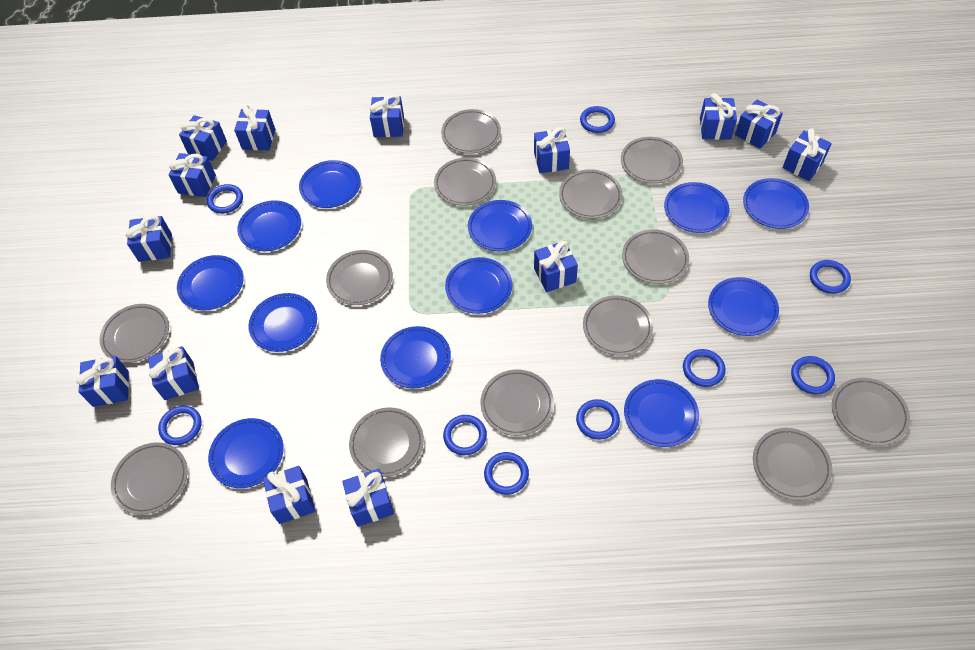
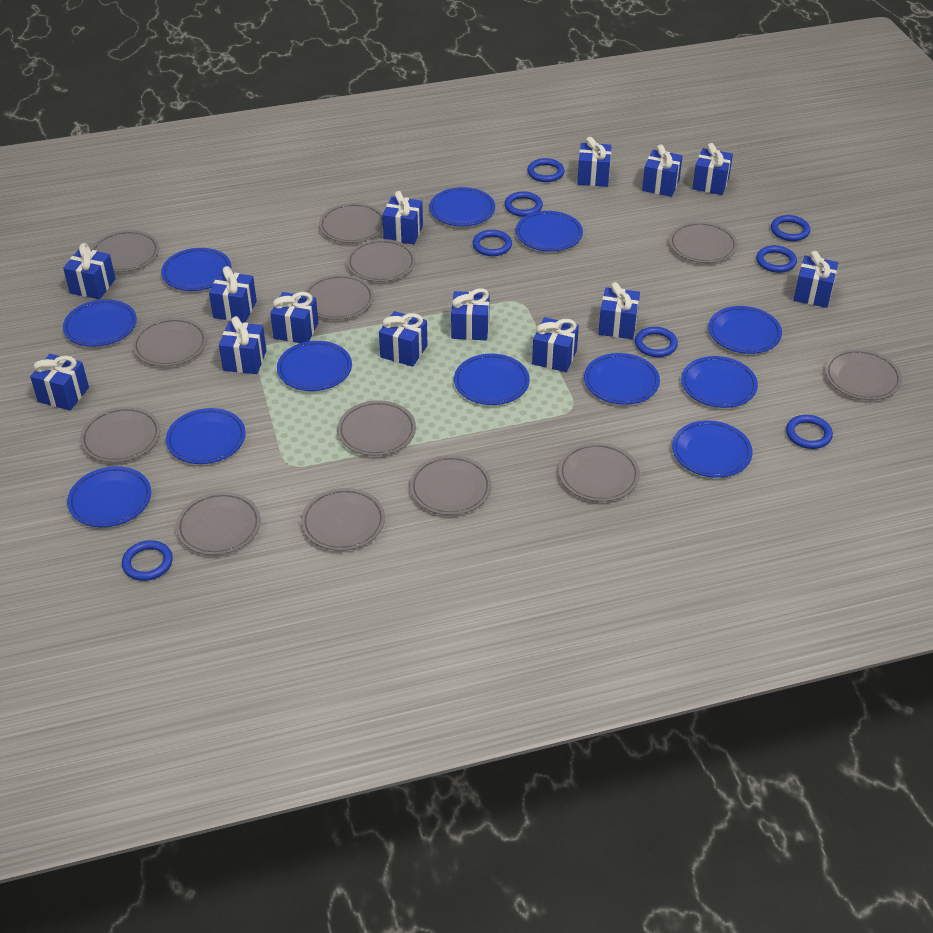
blue ring: 9 -> 8

